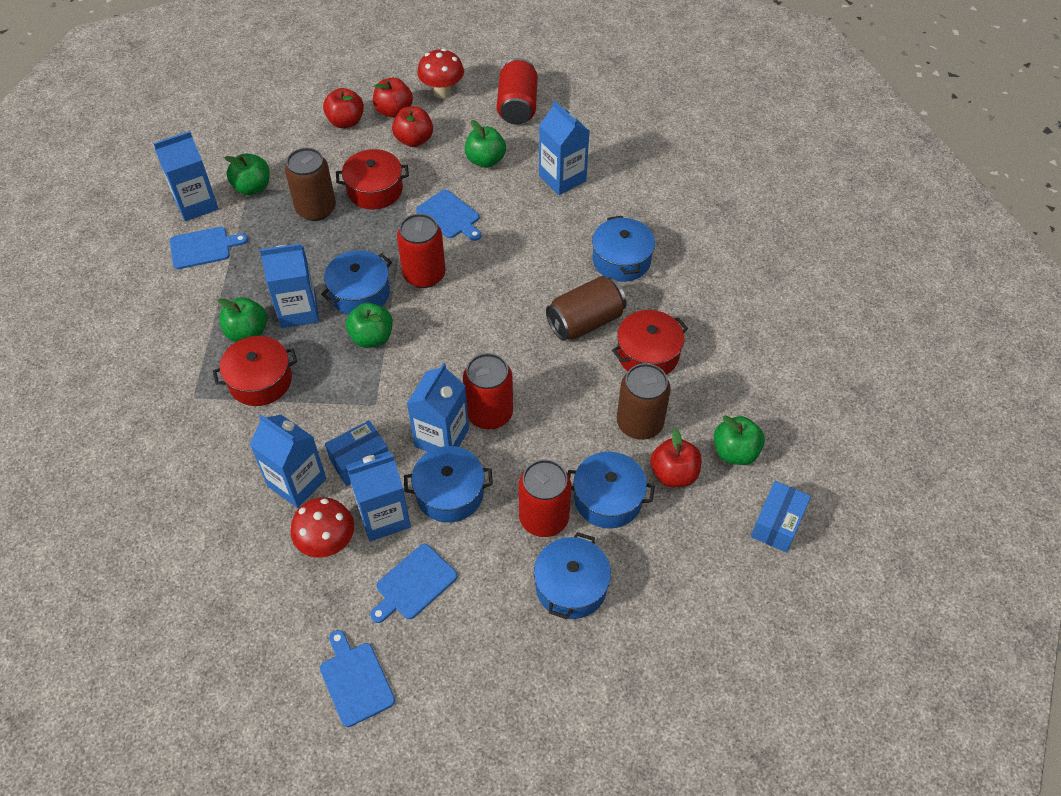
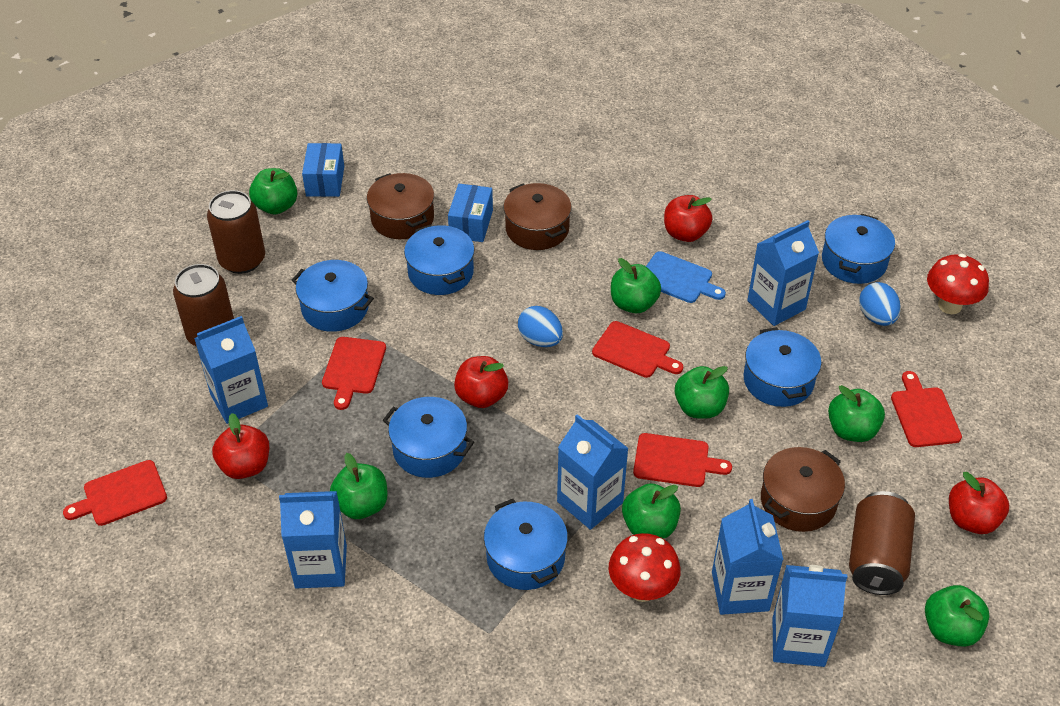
blue cutting board: 4 -> 1
blue egg: 0 -> 2
blue pot: 5 -> 6
brown pot: 0 -> 3
green apple: 5 -> 7
red can: 4 -> 0
red cutting board: 0 -> 5
red pot: 3 -> 0

